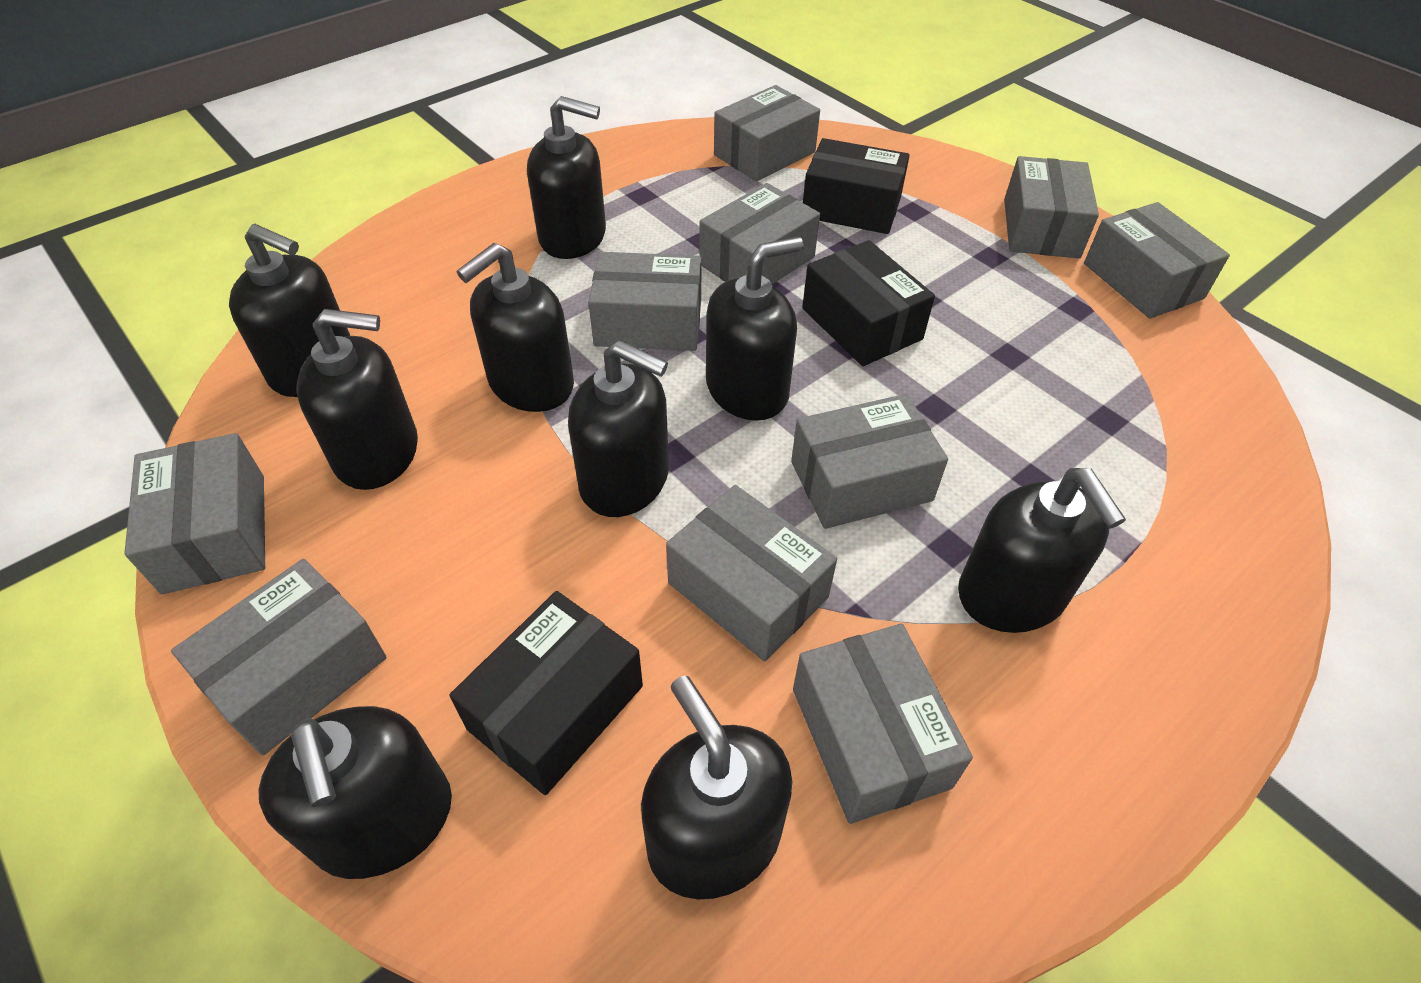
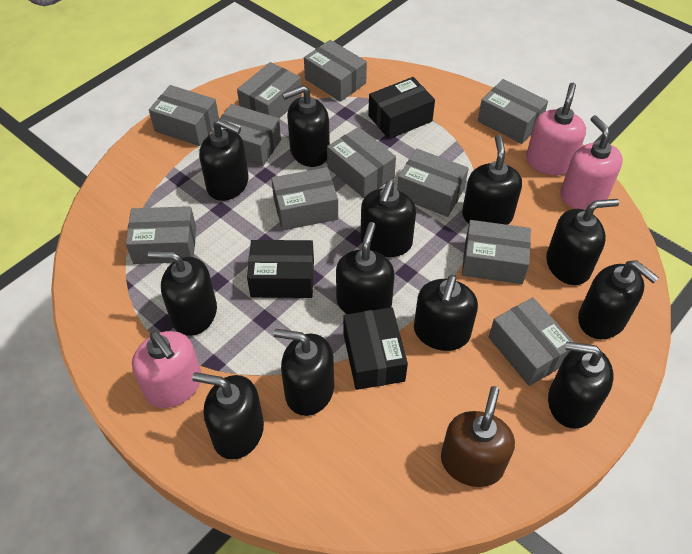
black soap dispenser: 9 -> 12
brown soap dispenser: 0 -> 1
grey box: 10 -> 11
pink soap dispenser: 0 -> 3

